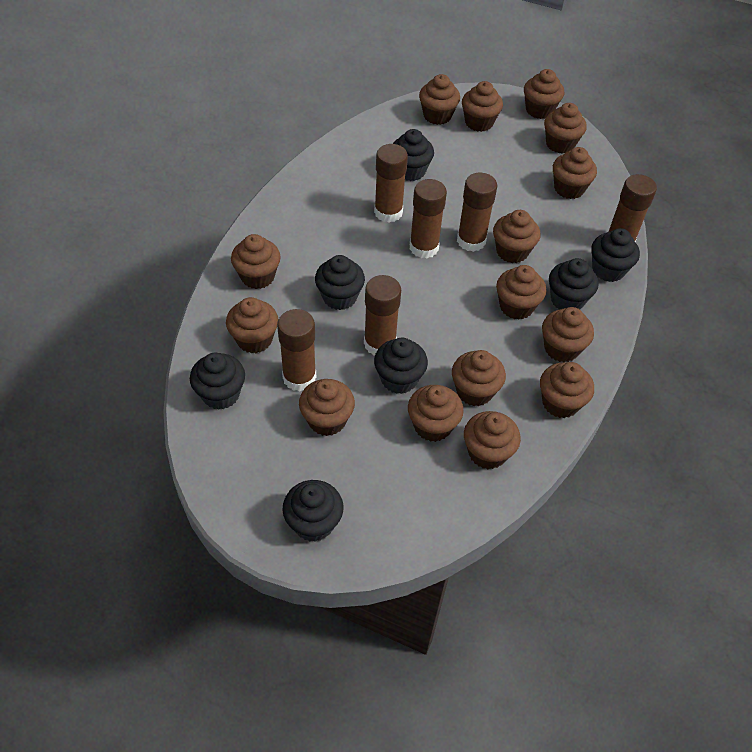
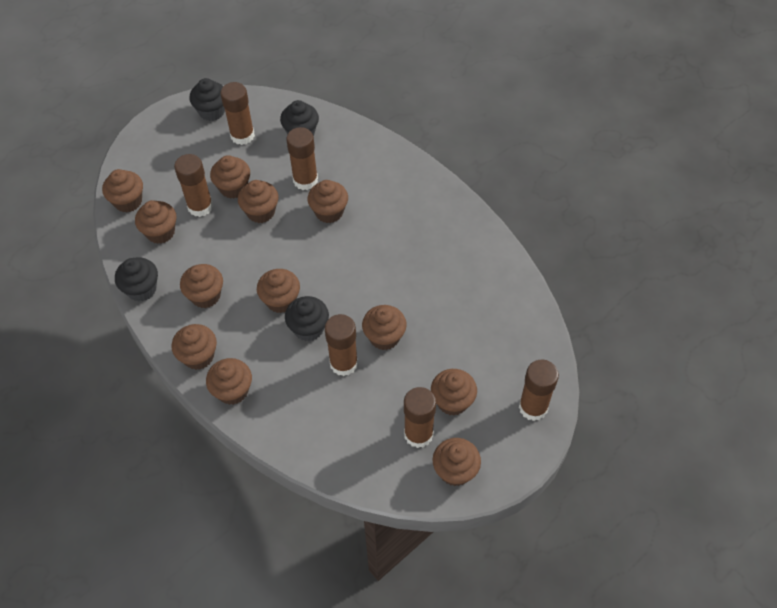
black cupcake: 7 -> 4
brown cupcake: 15 -> 12

